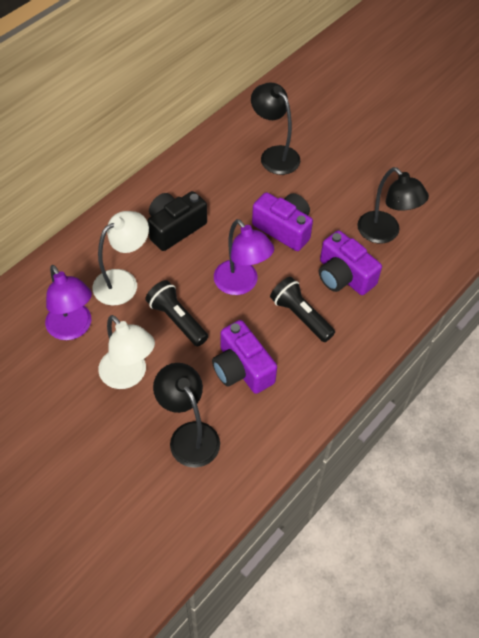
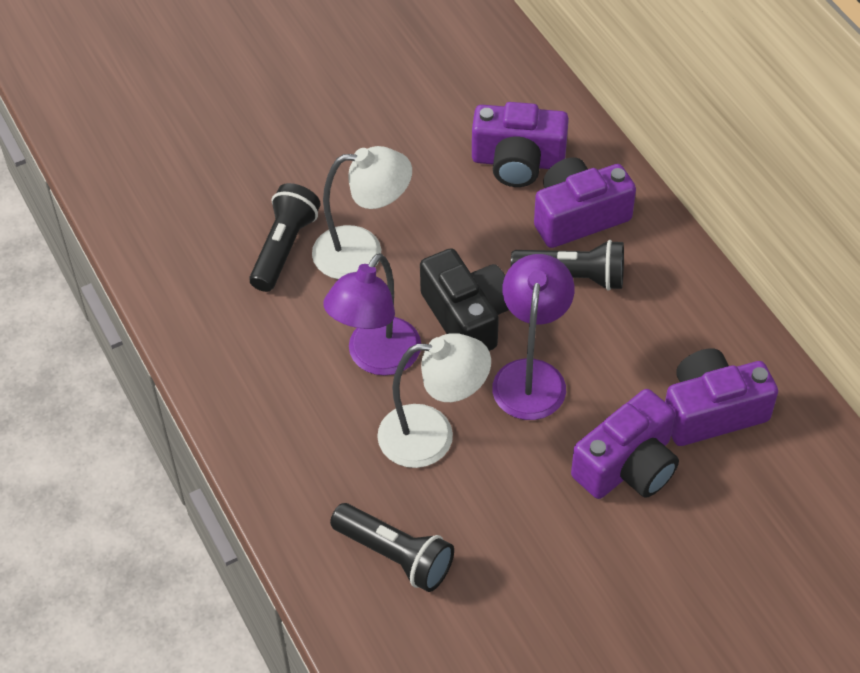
black flashlight: 2 -> 3
black lamp: 3 -> 0
purple camera: 3 -> 4

